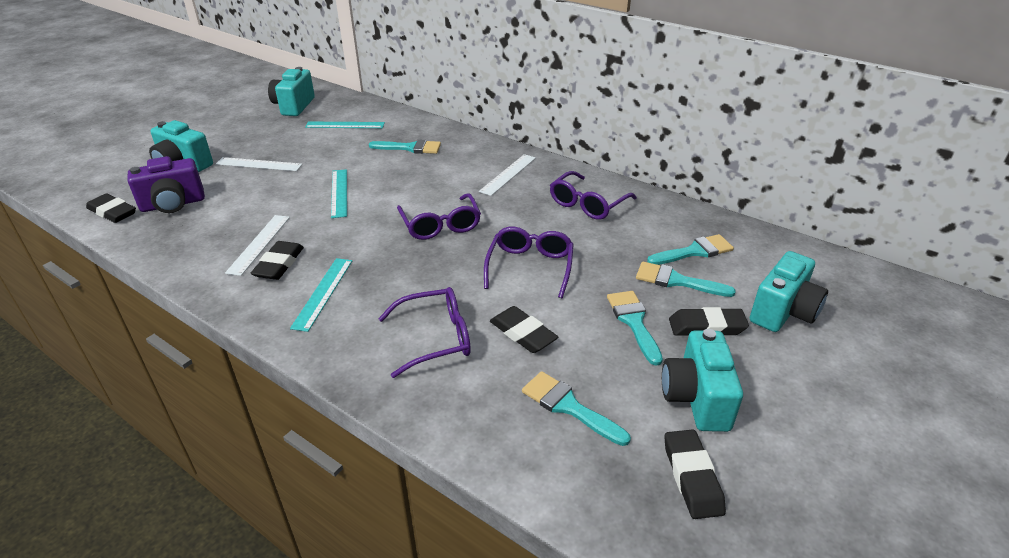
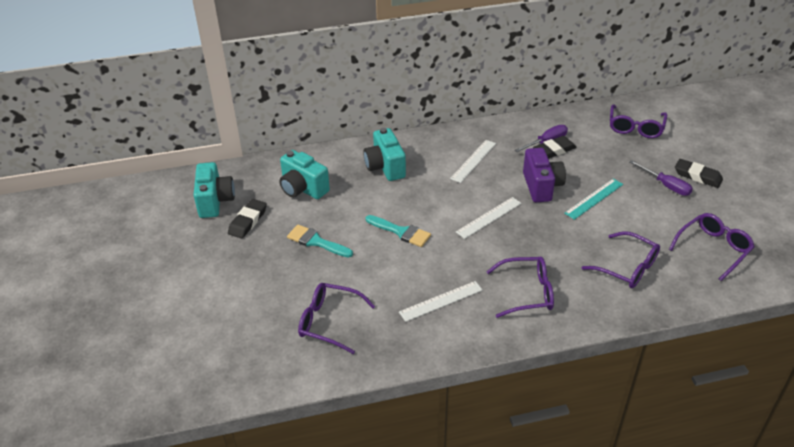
black eraser: 5 -> 3
purple glasses: 4 -> 5
purple screwdriver: 0 -> 2
turquoise brush: 5 -> 2
turquoise camera: 4 -> 3
turquoise ruler: 3 -> 1

